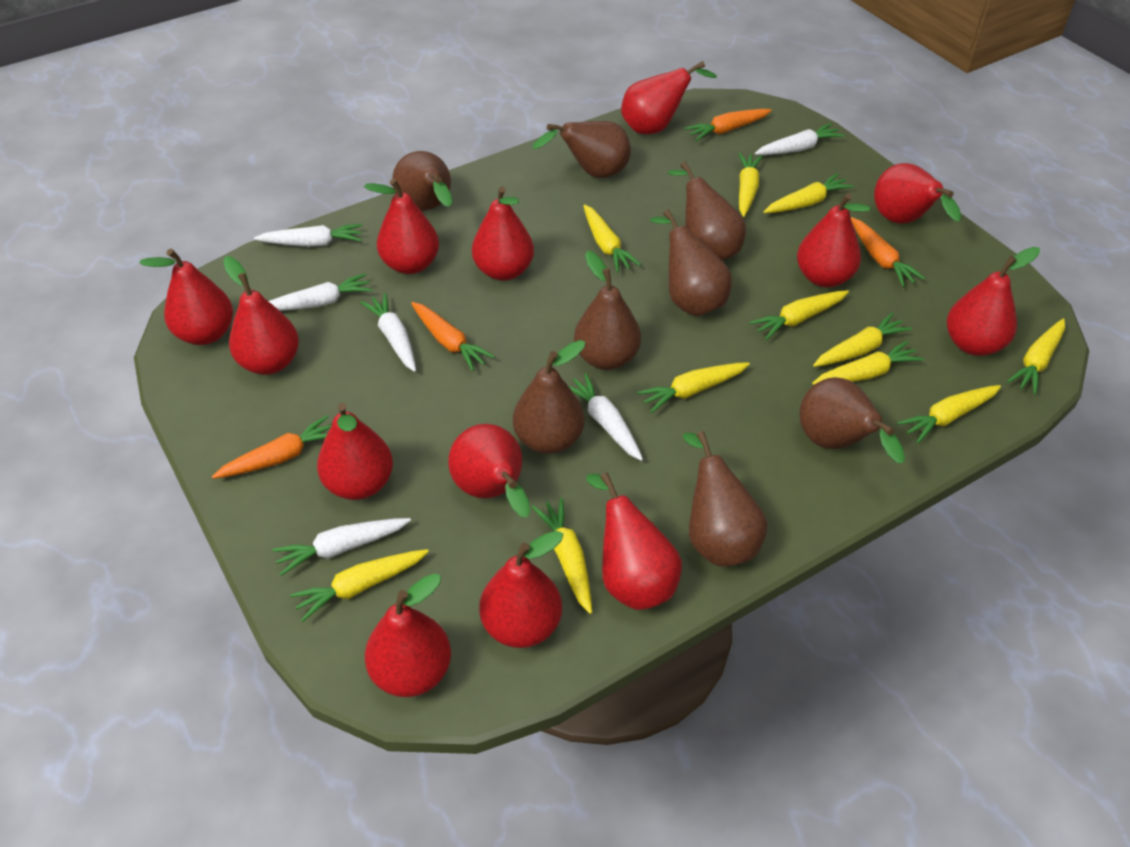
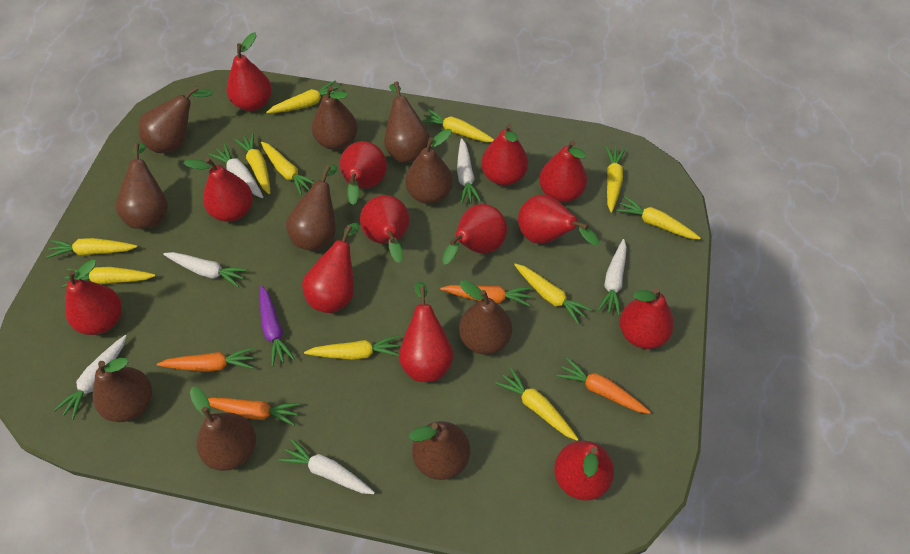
brown pear: 8 -> 10
purple carrot: 0 -> 1

